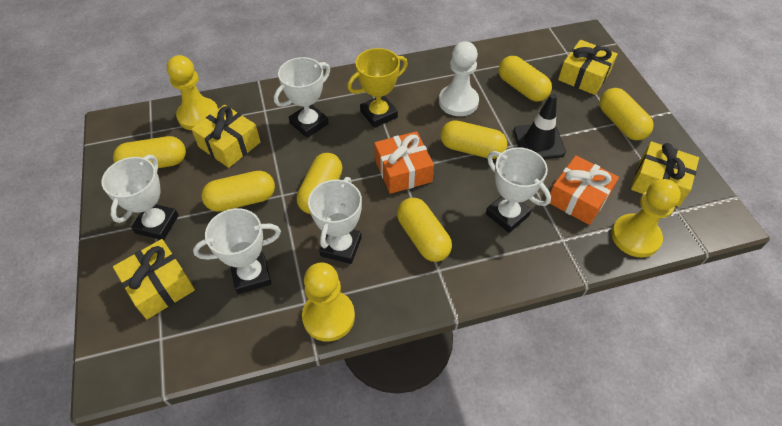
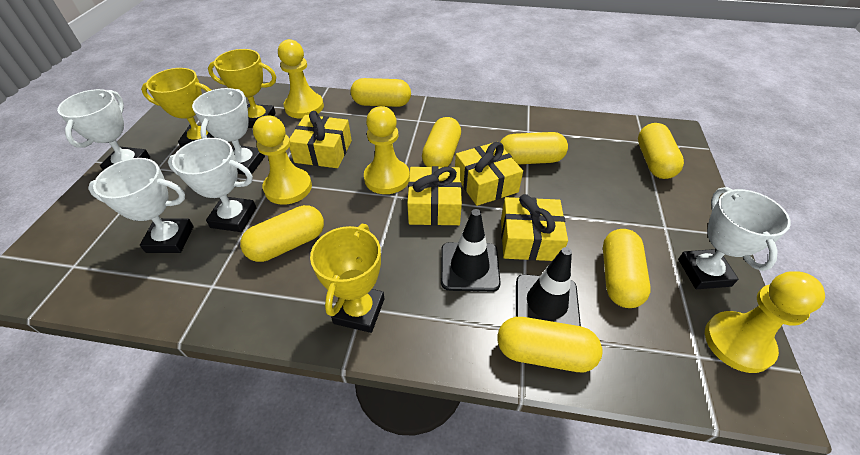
black traffic cone: 1 -> 2
orange gift: 2 -> 0
white pawn: 1 -> 0
yellow pawn: 3 -> 4
yellow trophy: 1 -> 3

